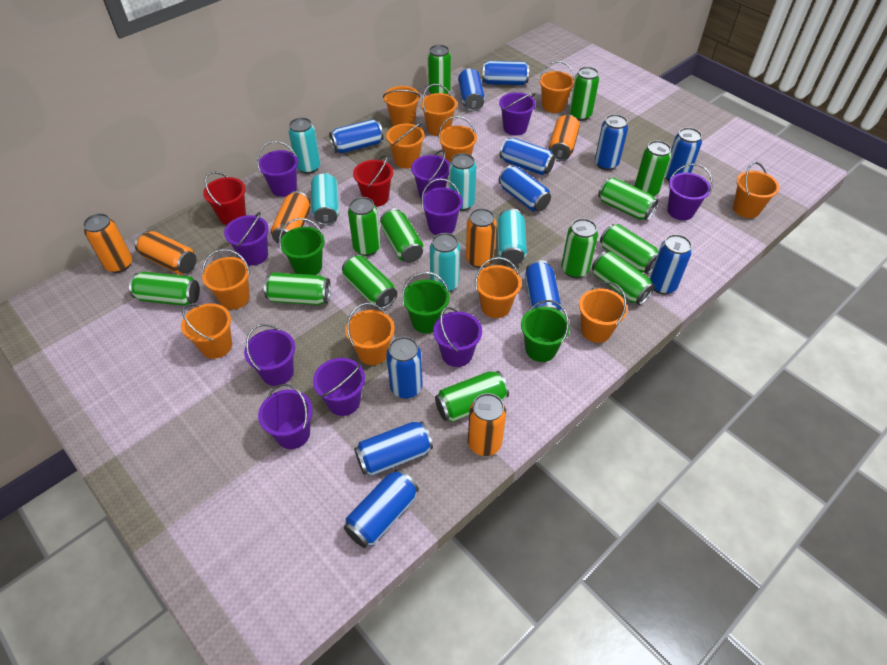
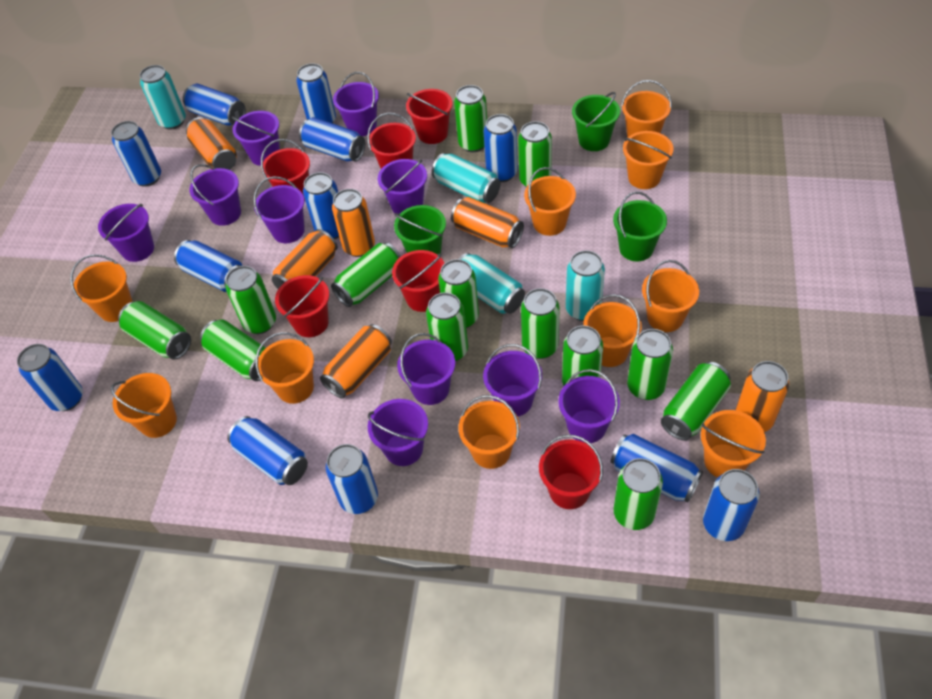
orange bucket: 11 -> 10
red bucket: 2 -> 6
turquoise can: 5 -> 4

